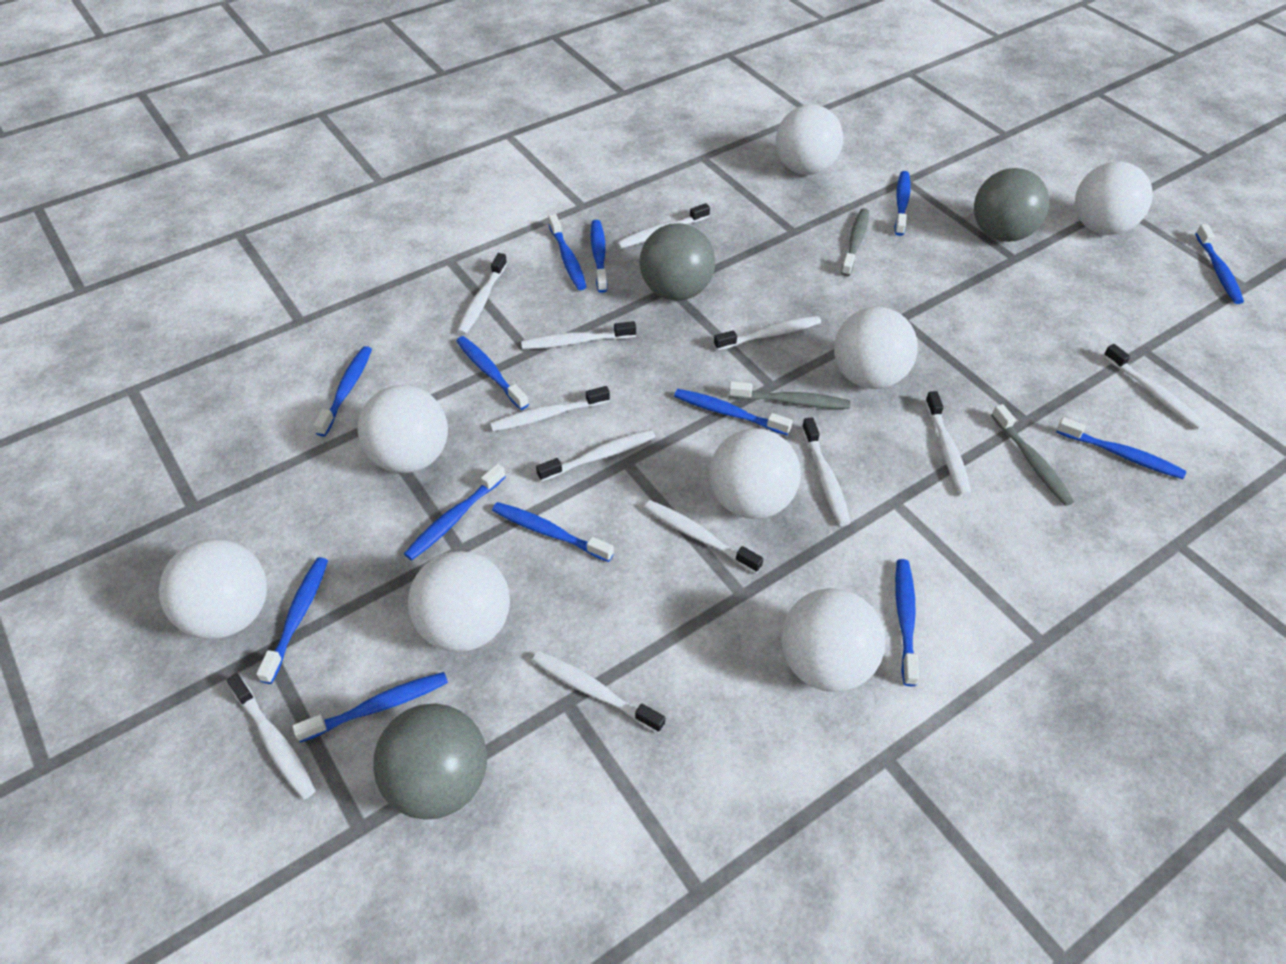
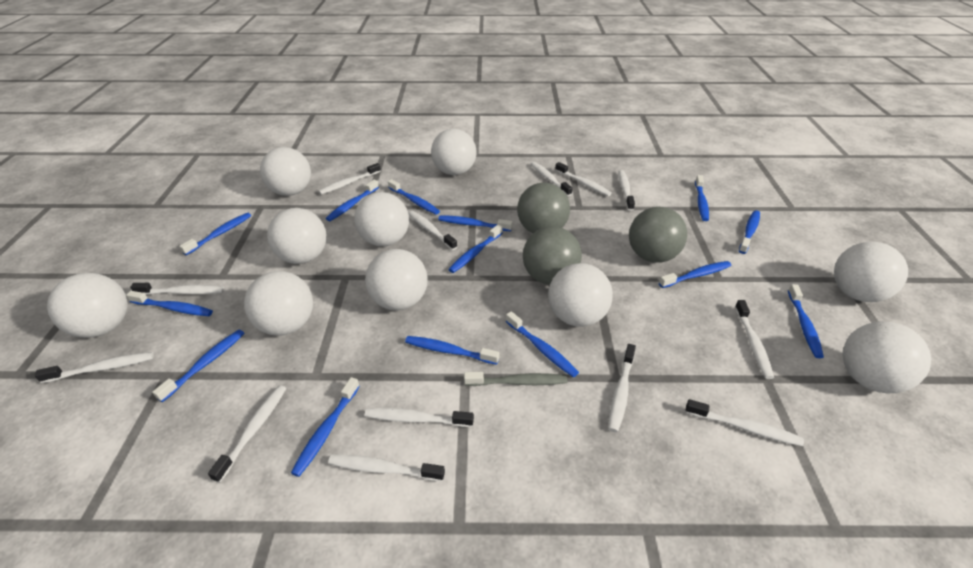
blue toothbrush: 13 -> 14
grey toothbrush: 3 -> 1
white ball: 8 -> 10
white toothbrush: 12 -> 13

